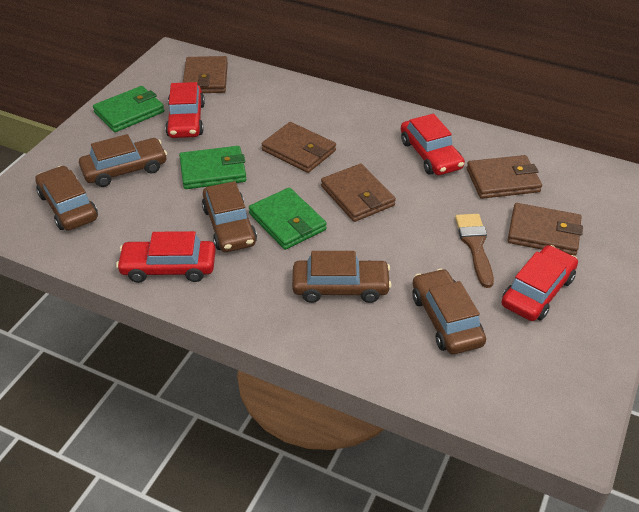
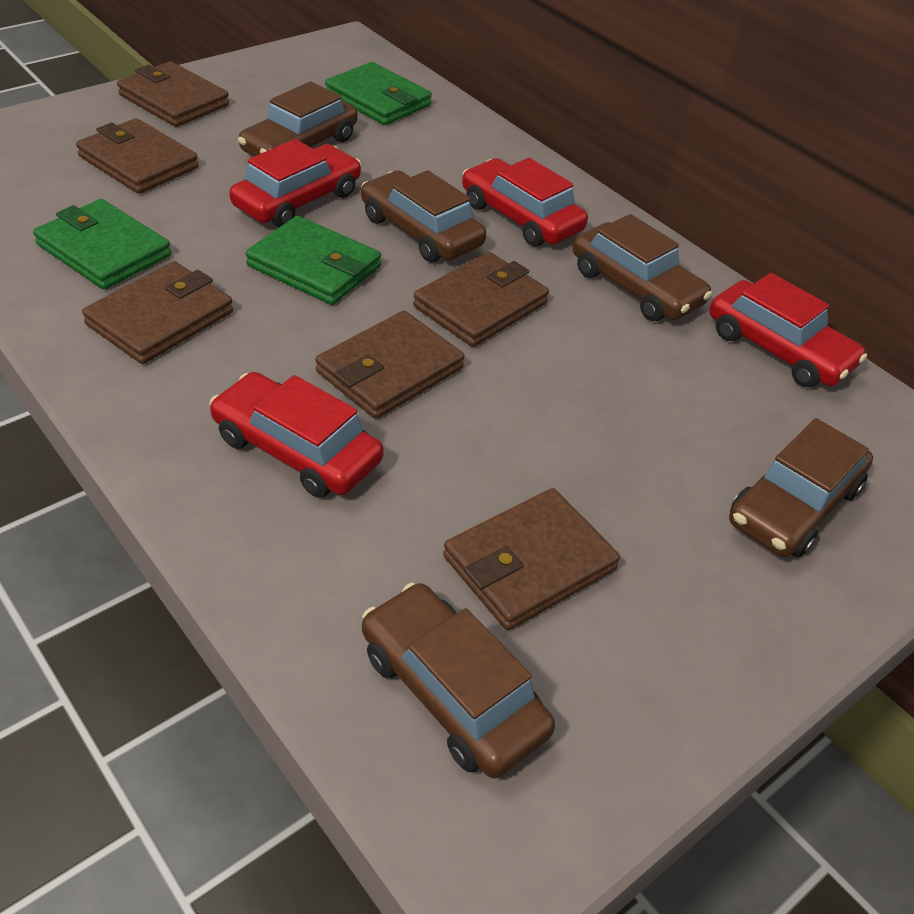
brown brush: 1 -> 0
brown wallet: 5 -> 6

